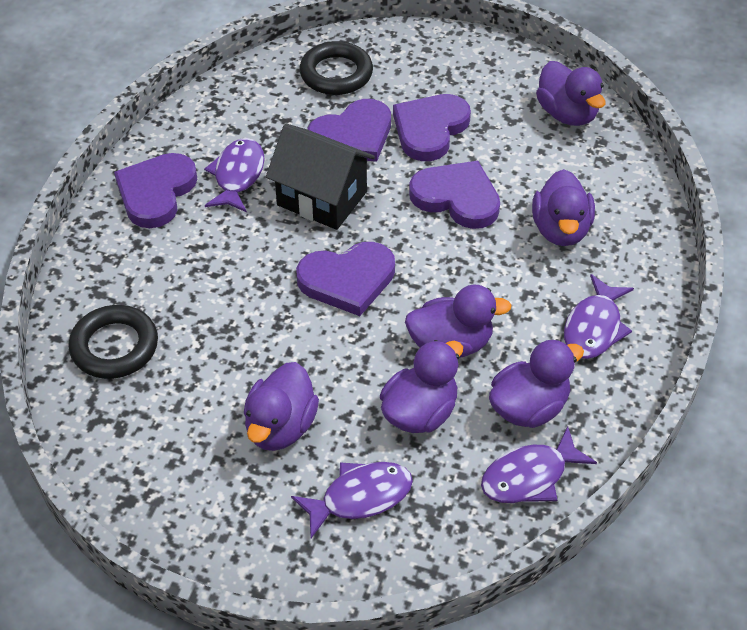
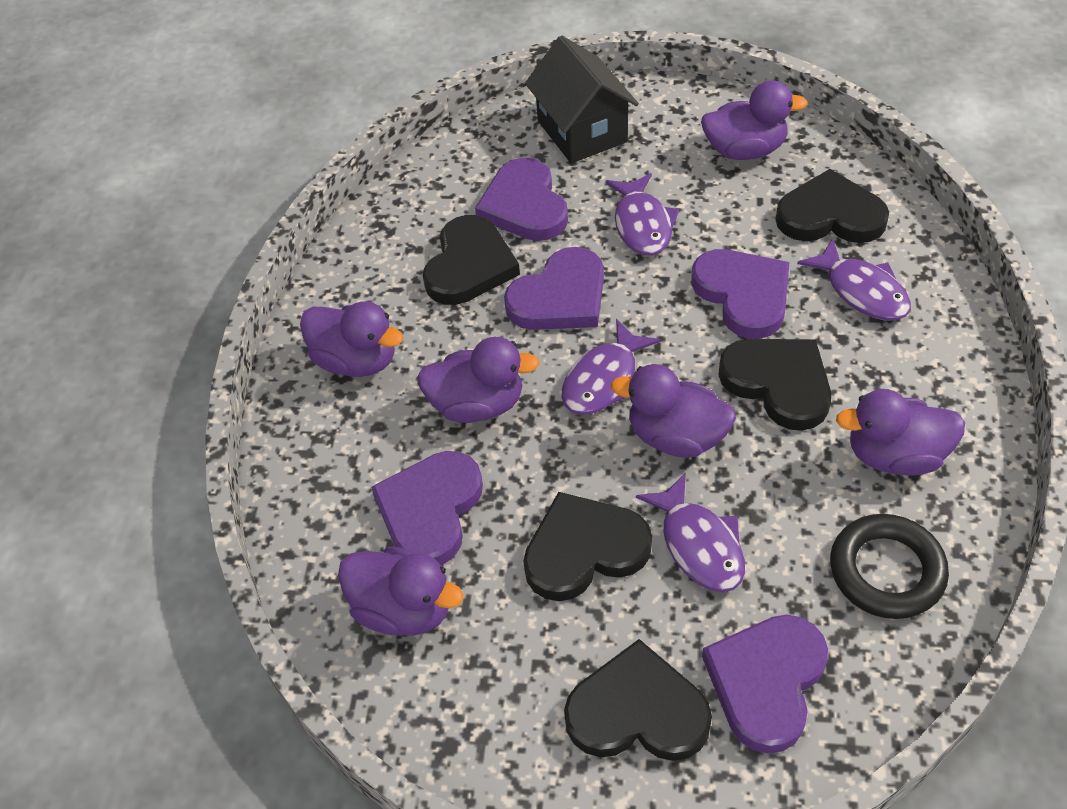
black heart: 0 -> 5
black ring: 2 -> 1

